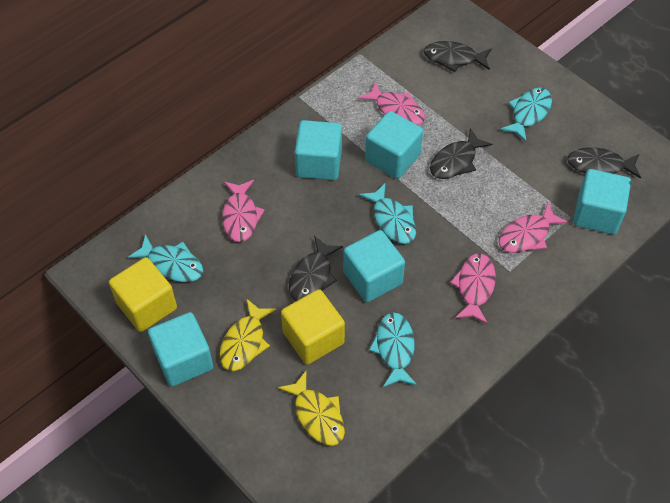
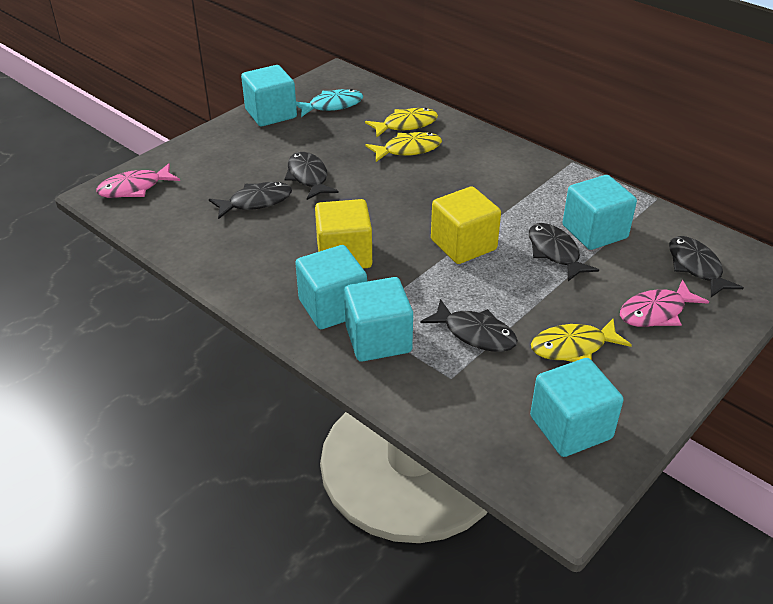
black fish: 4 -> 5
pink fish: 4 -> 2
turquoise fish: 4 -> 1
yellow fish: 2 -> 3

